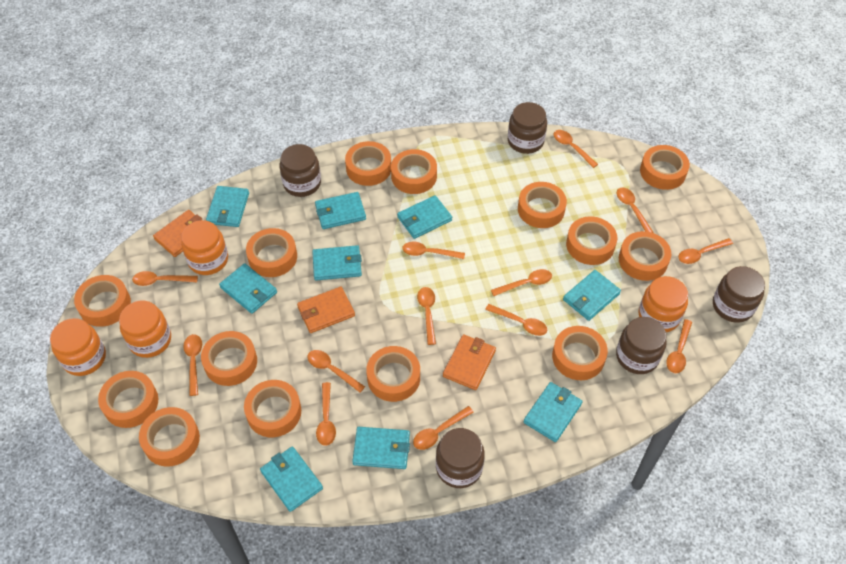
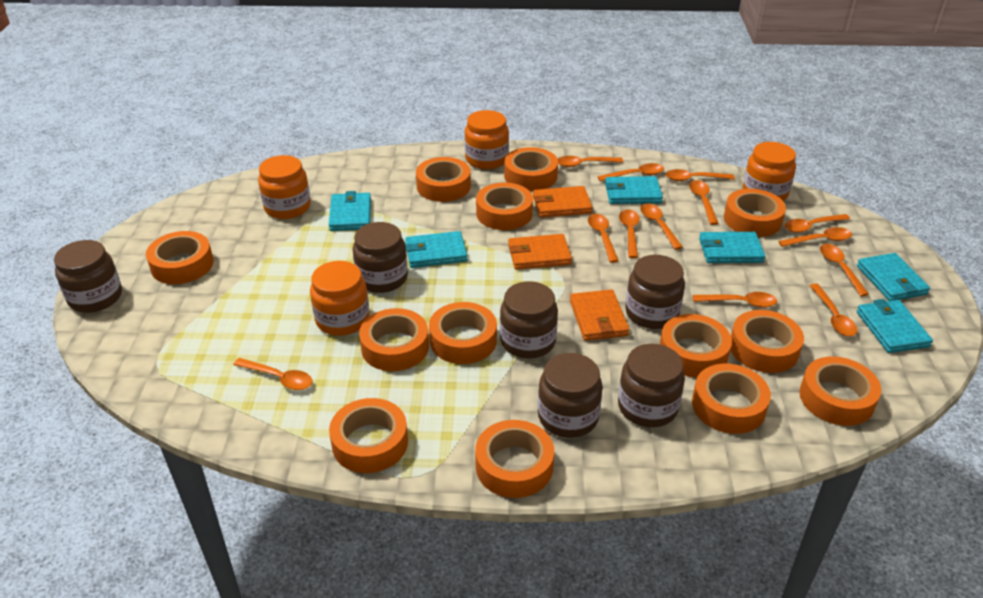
brown jar: 5 -> 6
orange tape: 14 -> 13
turquoise wallet: 9 -> 6

